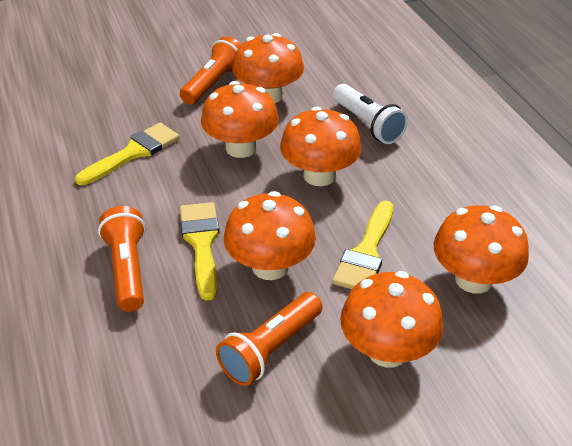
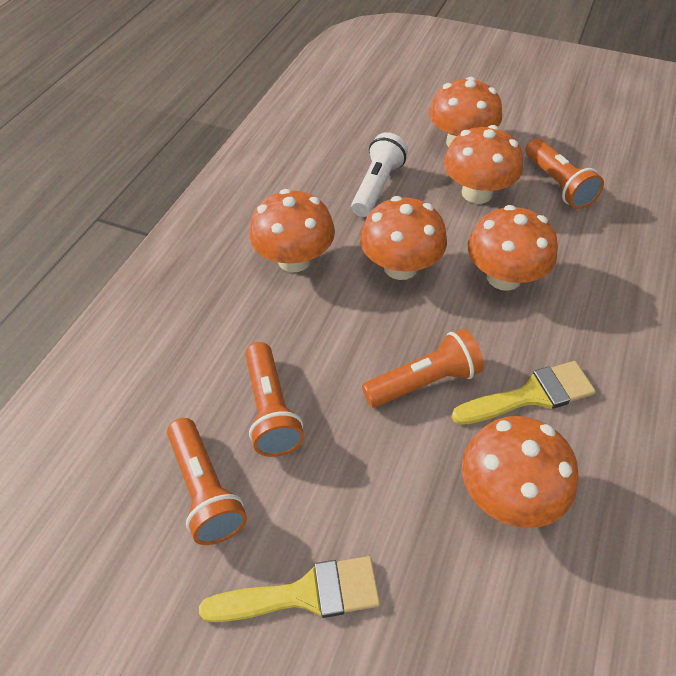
orange flashlight: 3 -> 4
yellow brush: 3 -> 2

